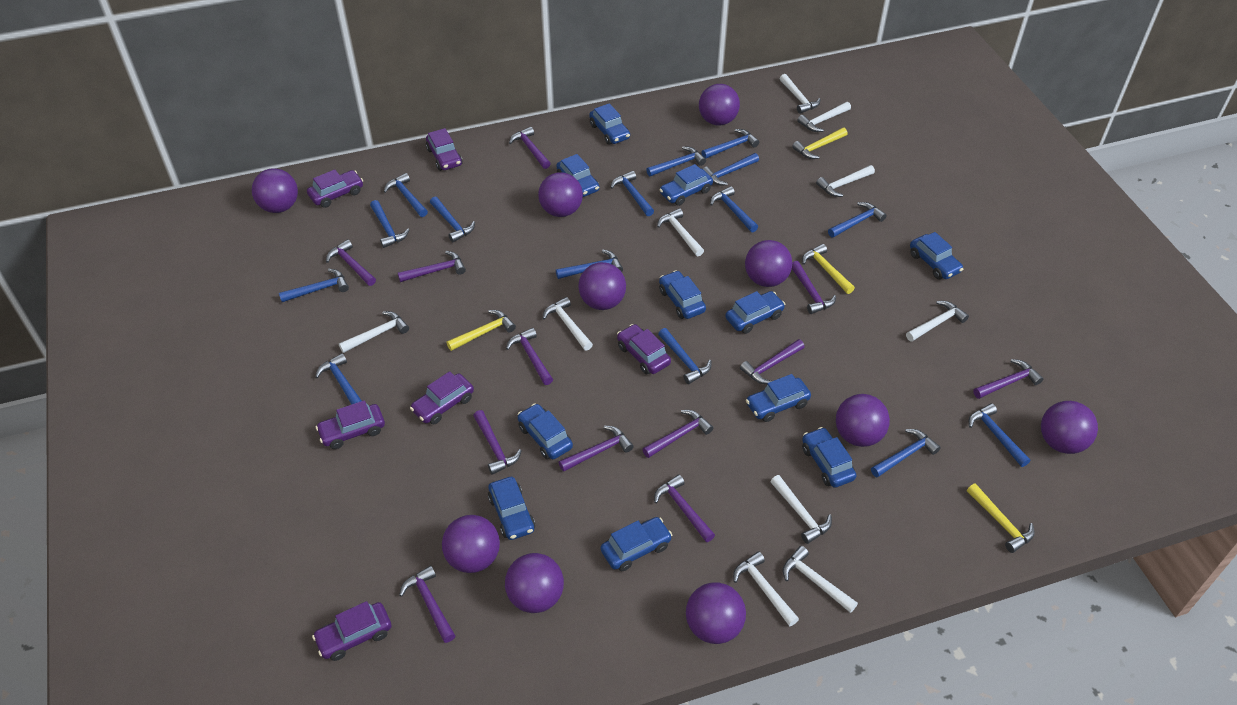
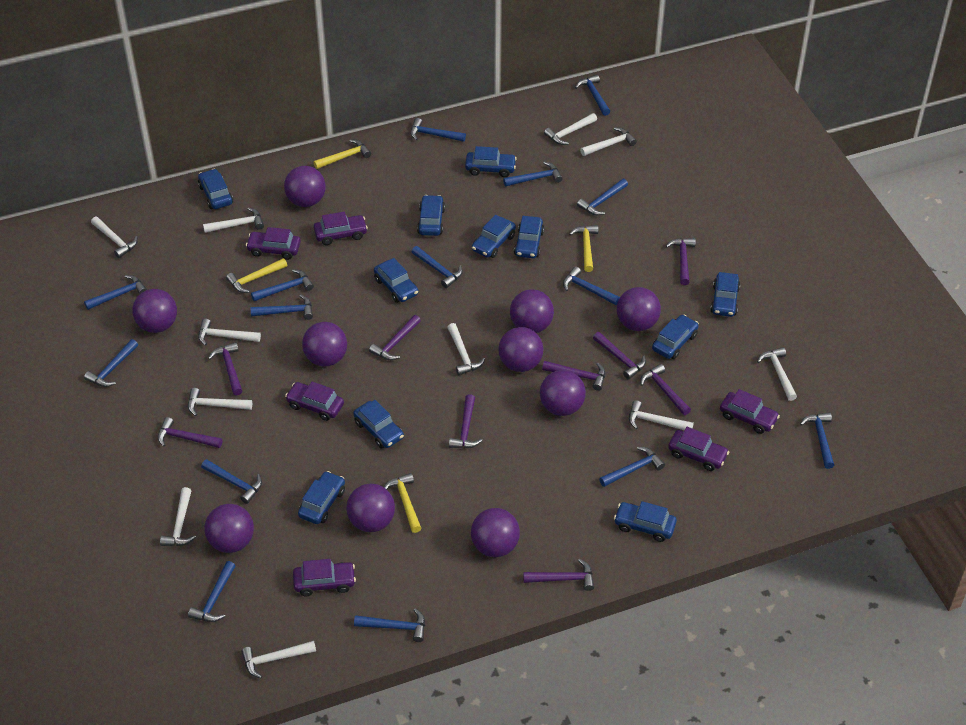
purple hammer: 12 -> 9
white hammer: 10 -> 11

